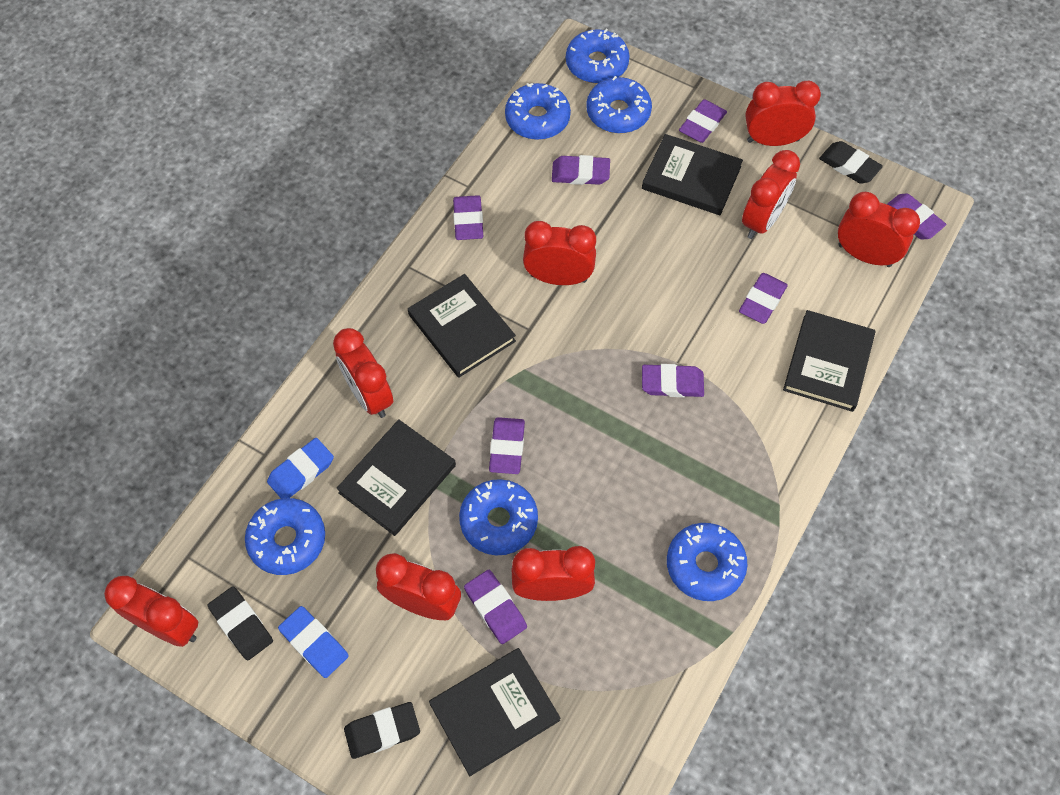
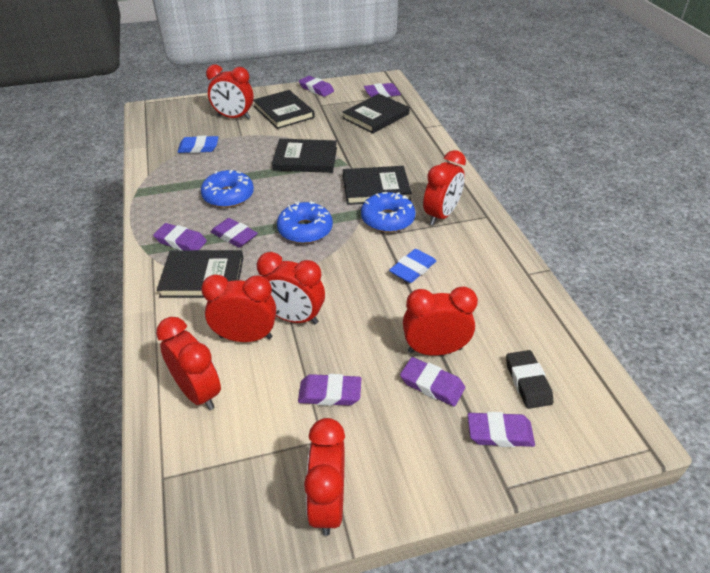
black eraser: 3 -> 1
blue donut: 6 -> 3
purple eraser: 8 -> 7
red clock: 8 -> 7

